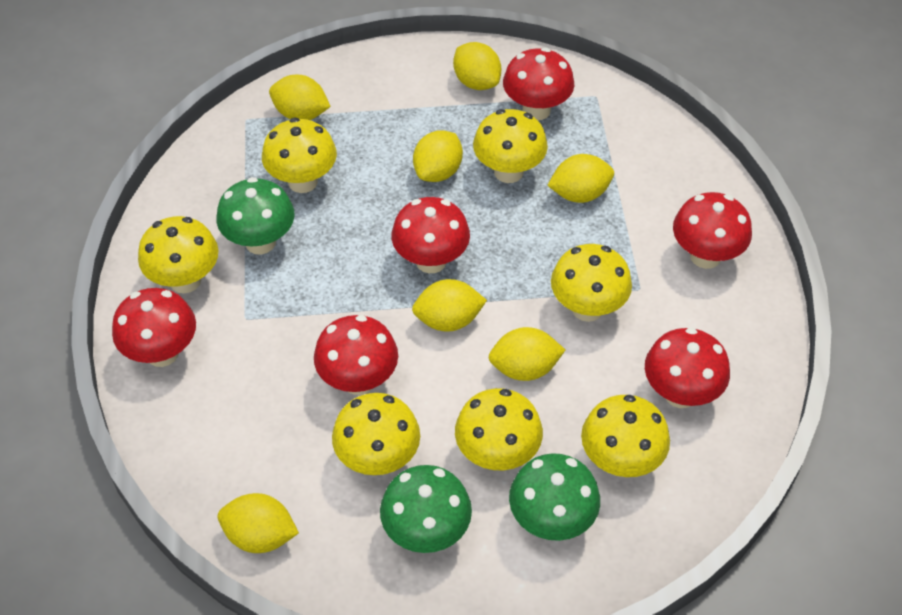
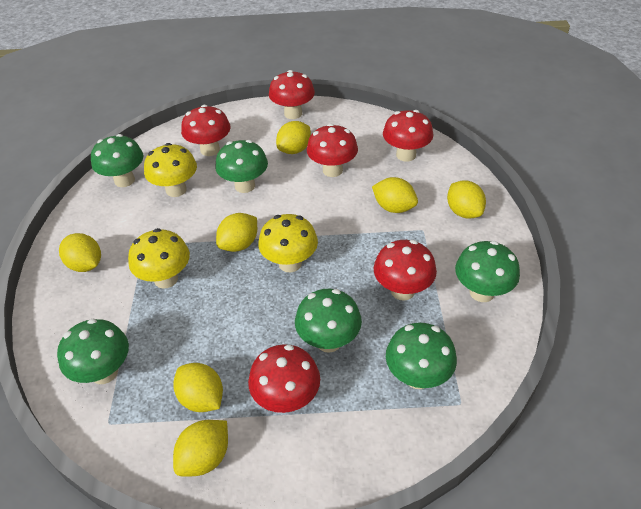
green mushroom: 3 -> 6
yellow mushroom: 7 -> 3

